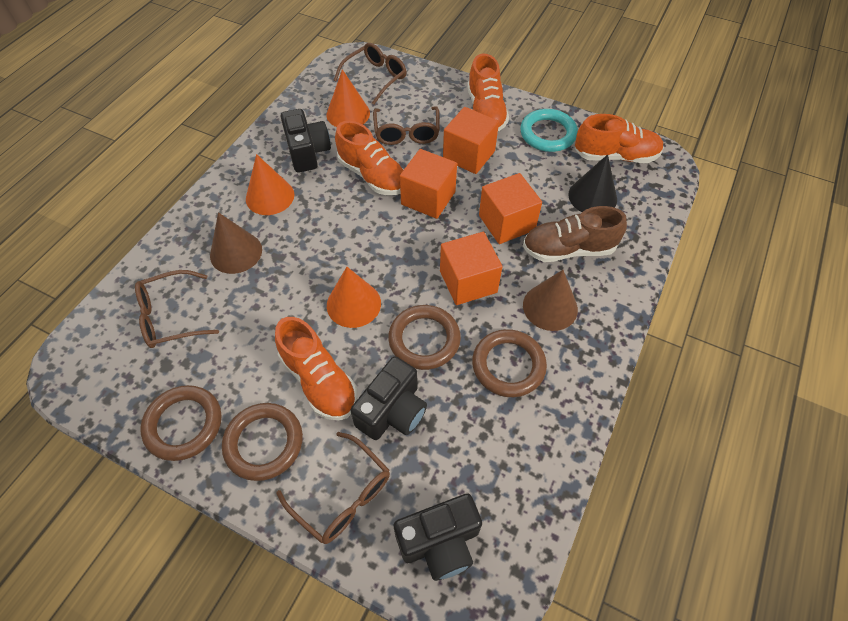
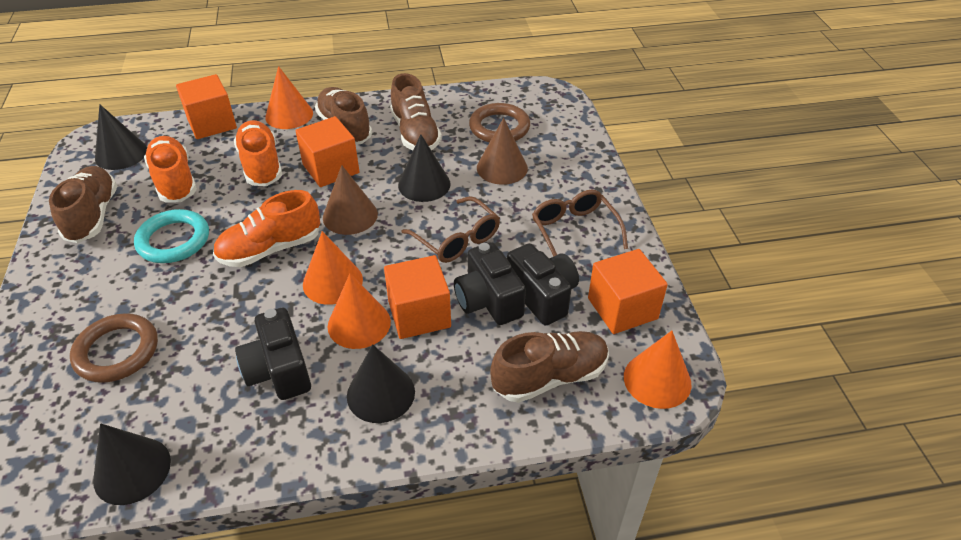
black cone: 1 -> 4
brown glasses: 4 -> 2
brown ring: 4 -> 2
brown shoe: 1 -> 4
orange cone: 3 -> 4
orange shoe: 4 -> 3

